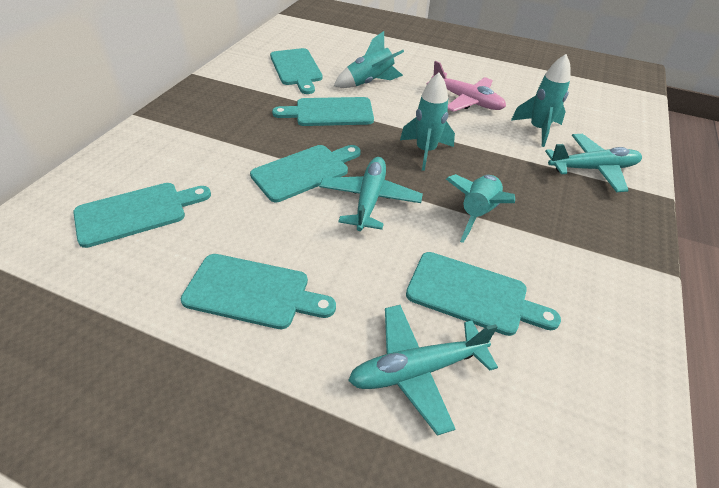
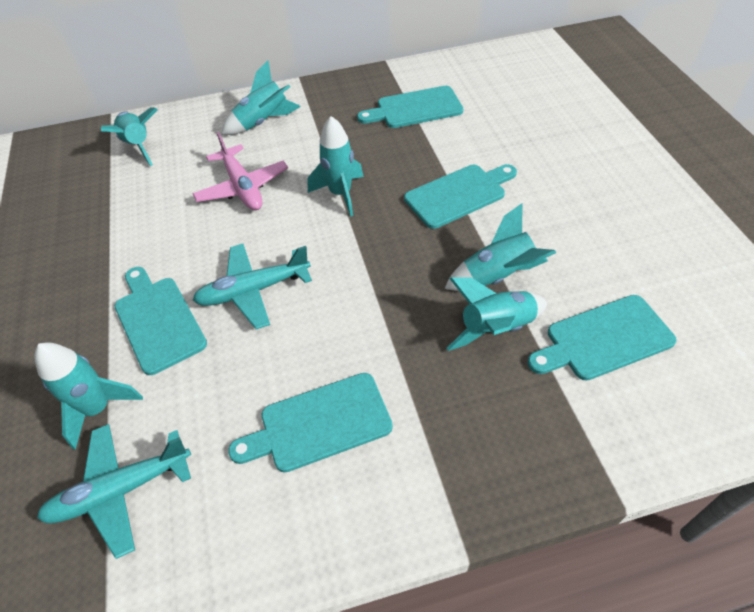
turquoise cutting board: 6 -> 5
turquoise plane: 3 -> 2
turquoise rocket: 4 -> 6

